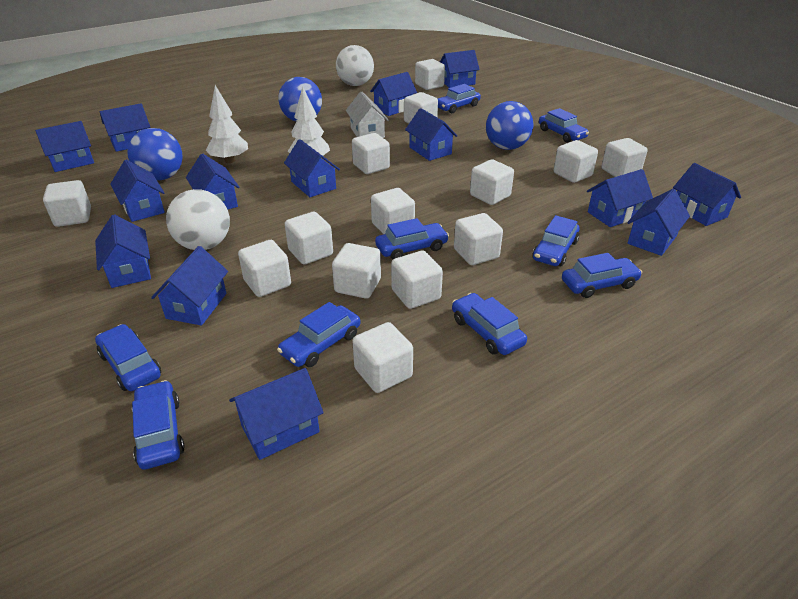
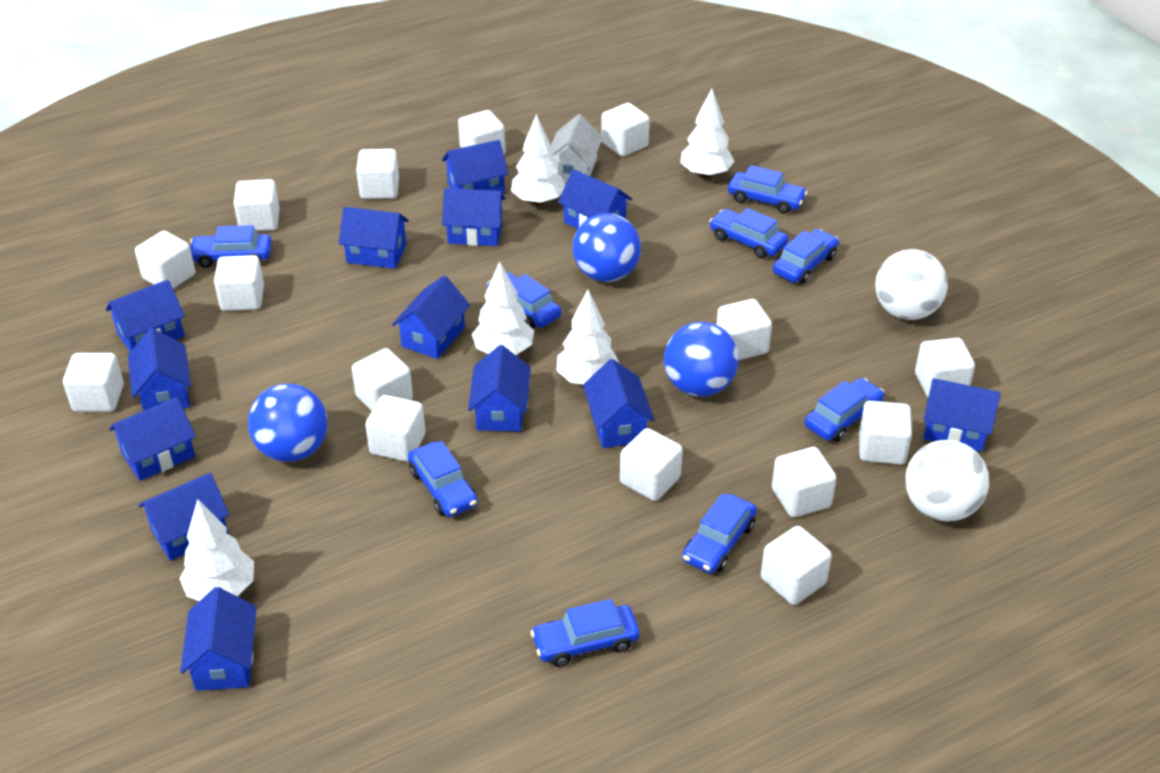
blue house: 14 -> 13
white cube: 14 -> 15
white tree: 2 -> 5

